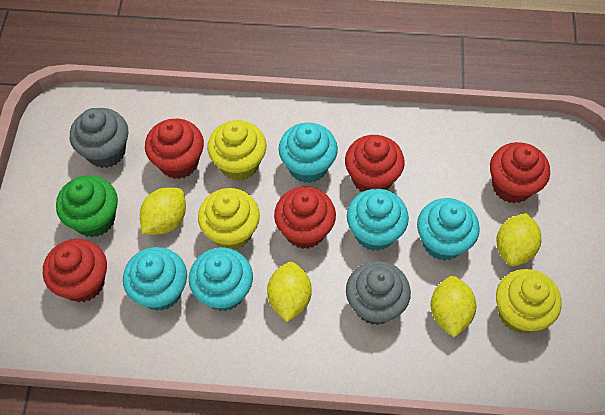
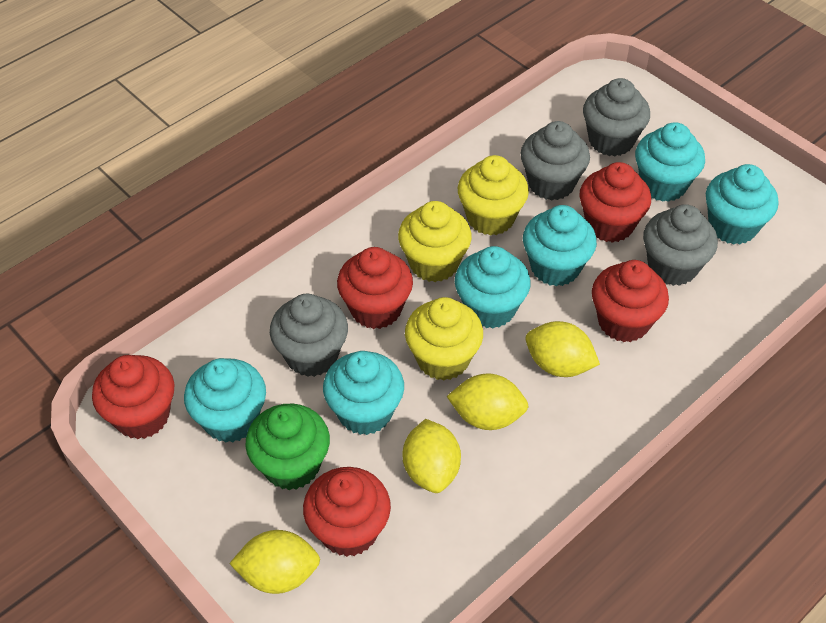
grey cupcake: 2 -> 4
turquoise cupcake: 5 -> 6

